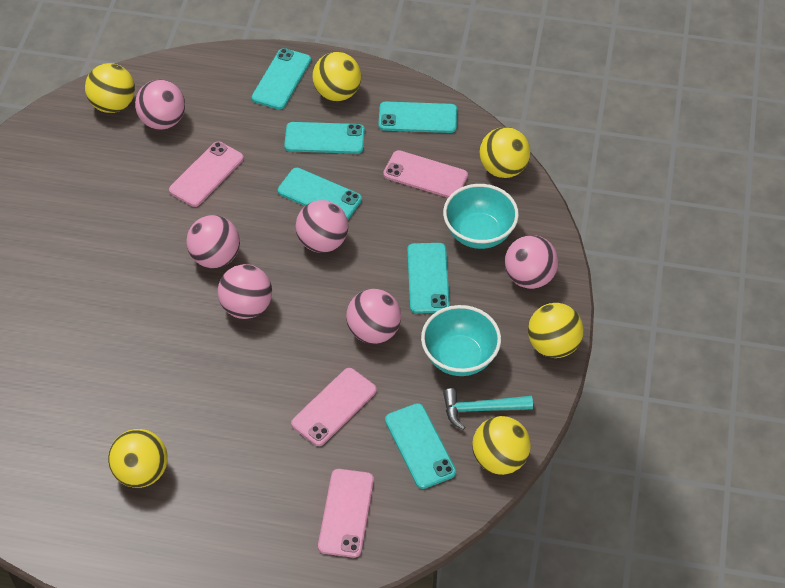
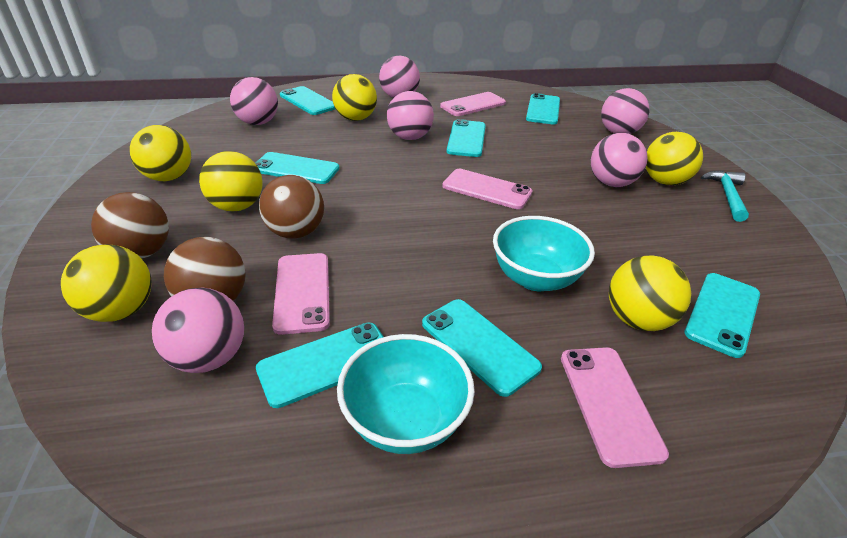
brown ball: 0 -> 3
turquoise phone: 6 -> 7

